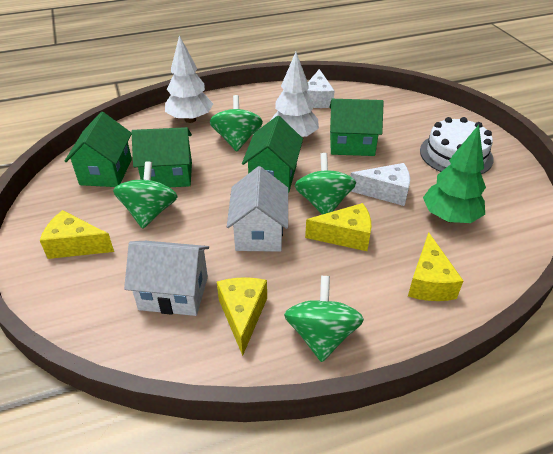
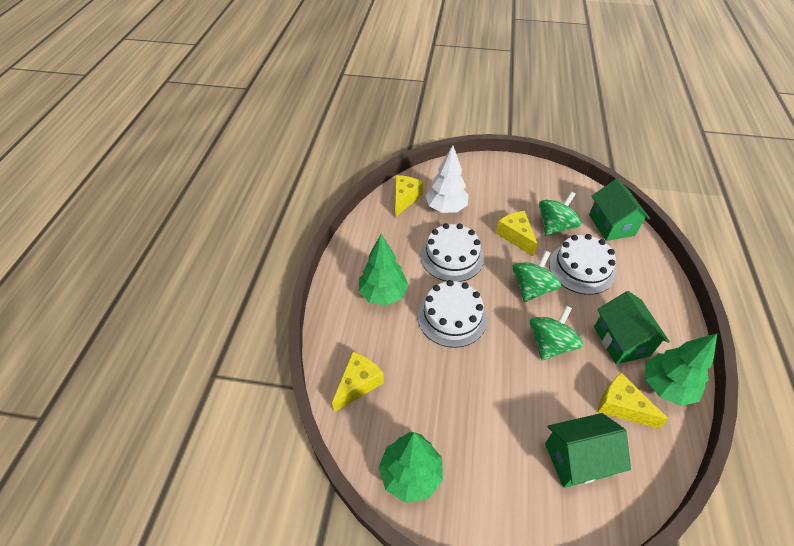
green house: 4 -> 3
green spinning top: 4 -> 3
green tree: 1 -> 3
white cake: 1 -> 3
white cheese: 2 -> 0
white house: 2 -> 0
white tree: 2 -> 1

